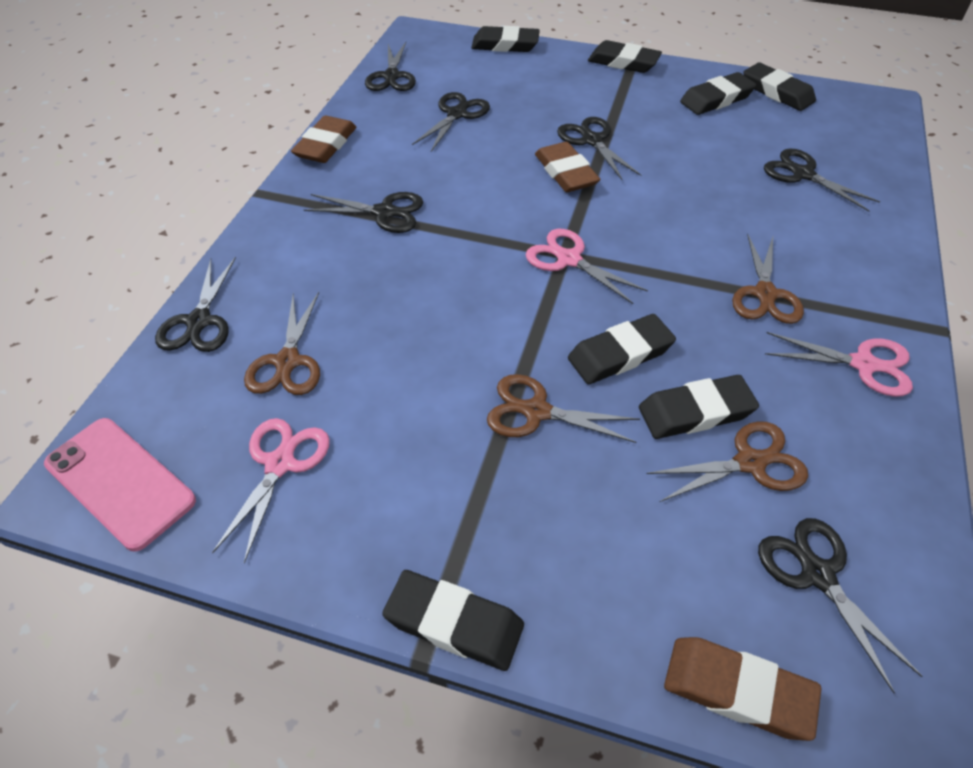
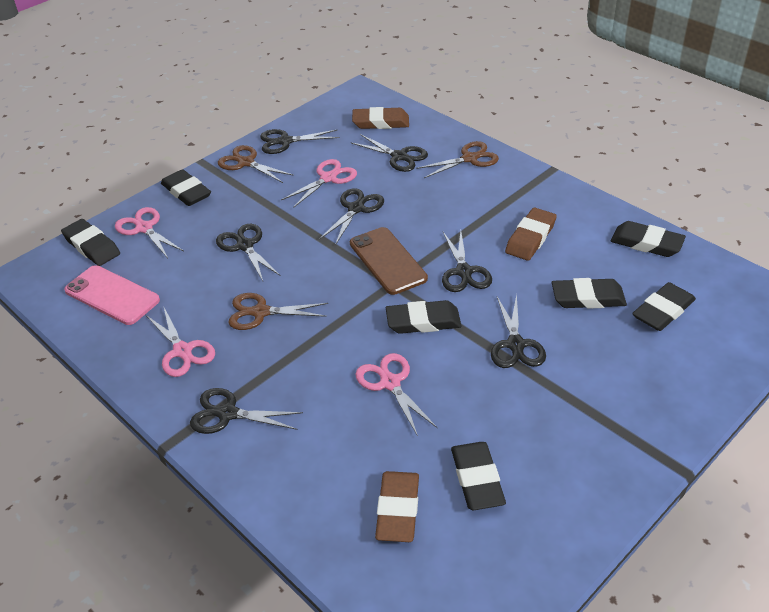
brown phone: 0 -> 1
brown scissors: 4 -> 3
pink scissors: 3 -> 4

